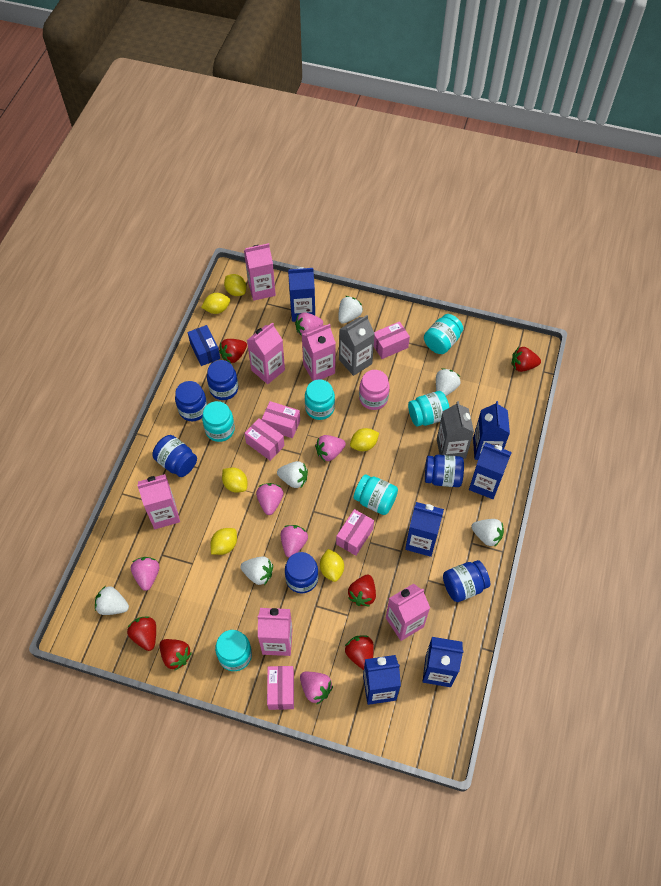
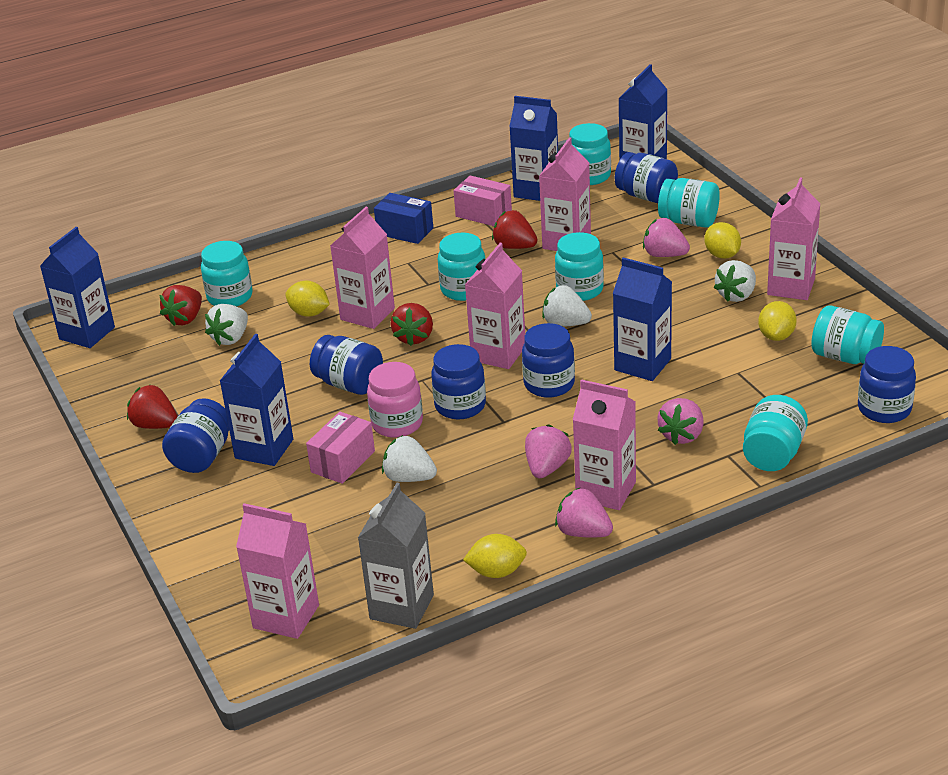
blue carton: 6 -> 5
grey carton: 2 -> 1
pink box: 5 -> 2
pink strawberry: 6 -> 4
red strawberry: 6 -> 4
turquoise jar: 6 -> 7
white strawberry: 6 -> 4
yellow lemon: 6 -> 4

